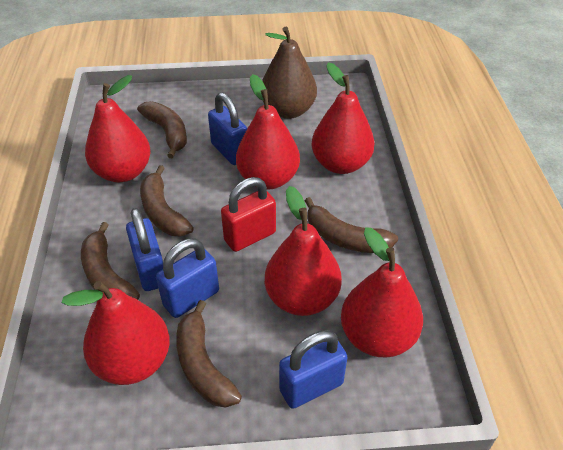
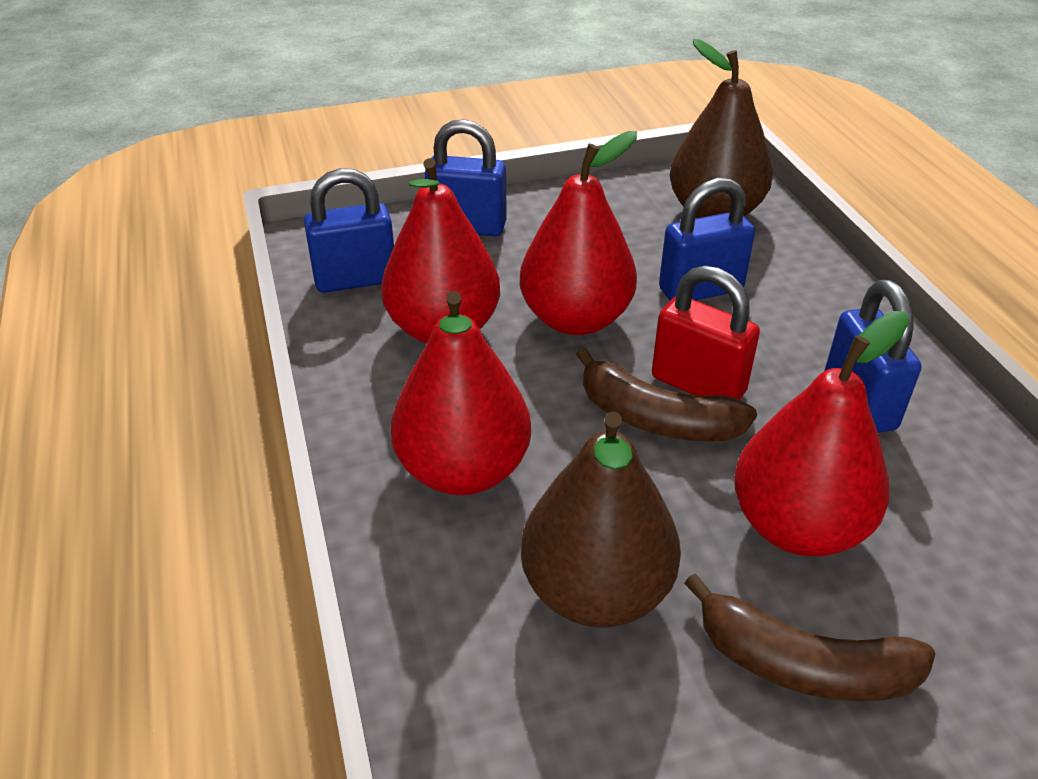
brown banana: 5 -> 2
brown pear: 1 -> 2
red pear: 6 -> 4

